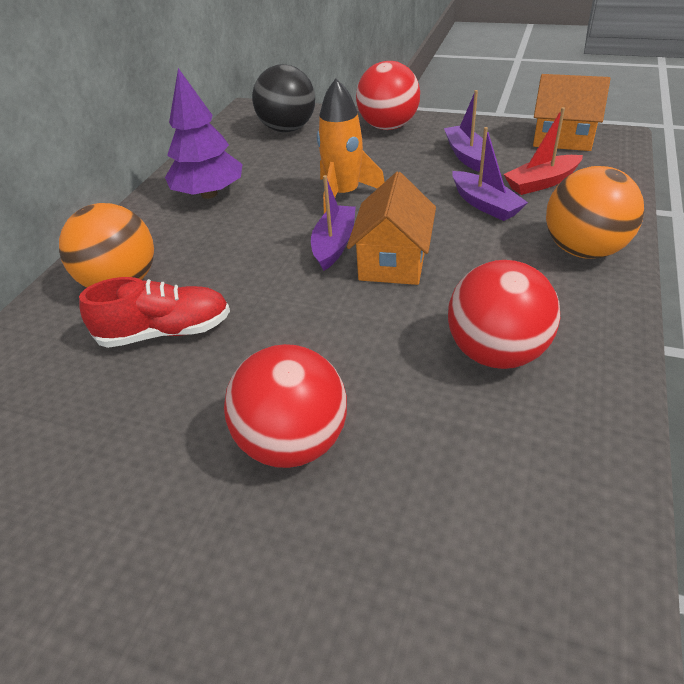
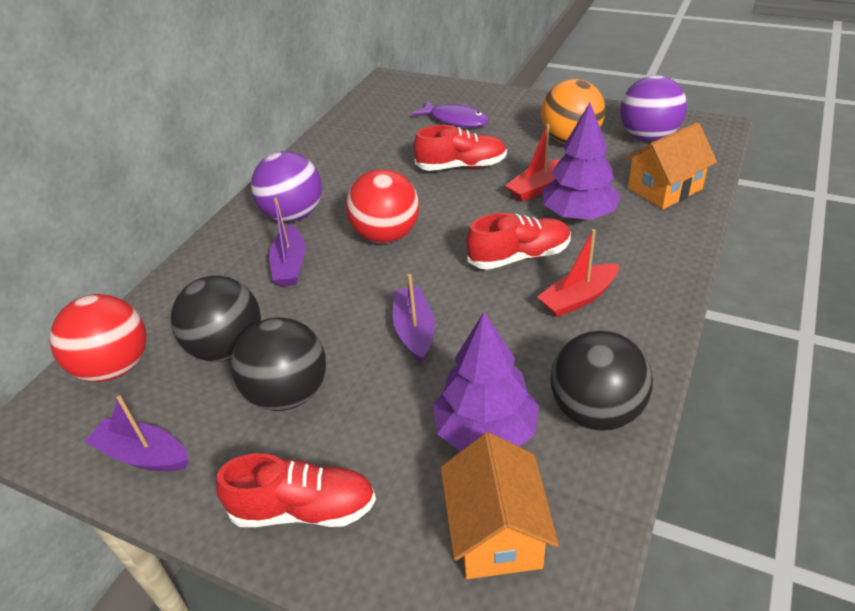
black ball: 1 -> 3
orange ball: 2 -> 1
orange rocket: 1 -> 0
purple ball: 0 -> 2
purple fish: 0 -> 1
purple tree: 1 -> 2
red ball: 3 -> 2
red boat: 1 -> 2
red shoe: 1 -> 3

